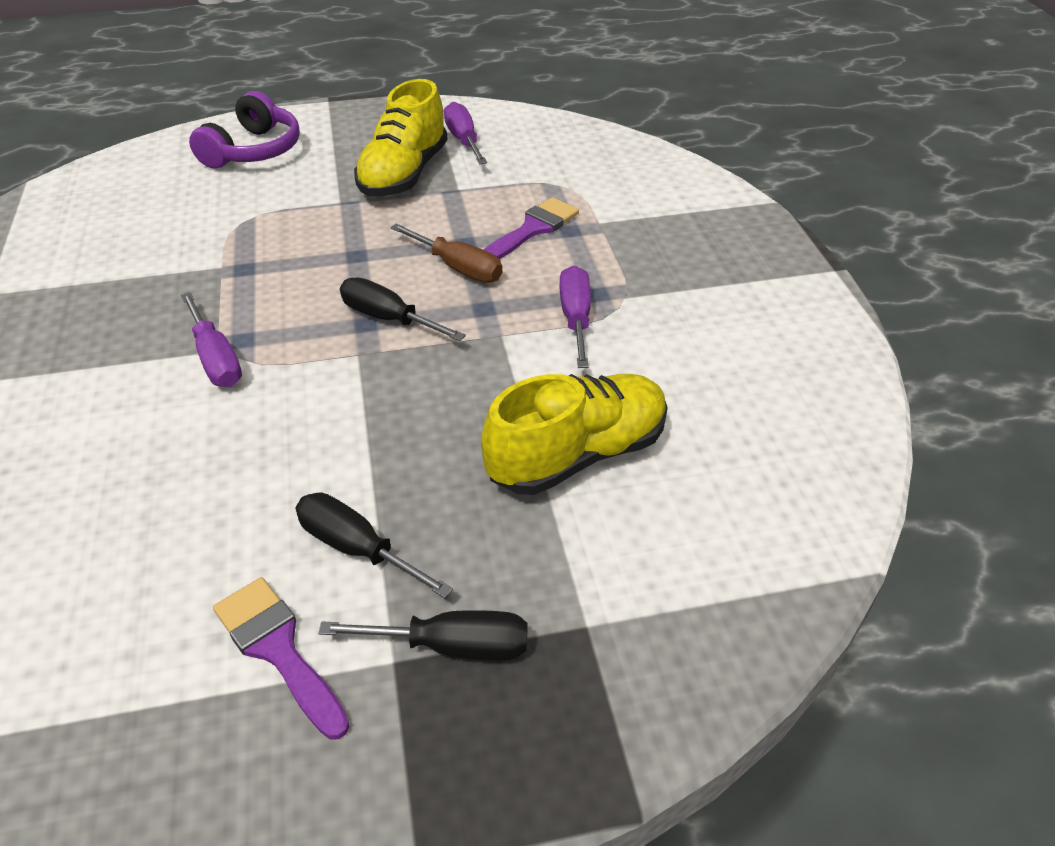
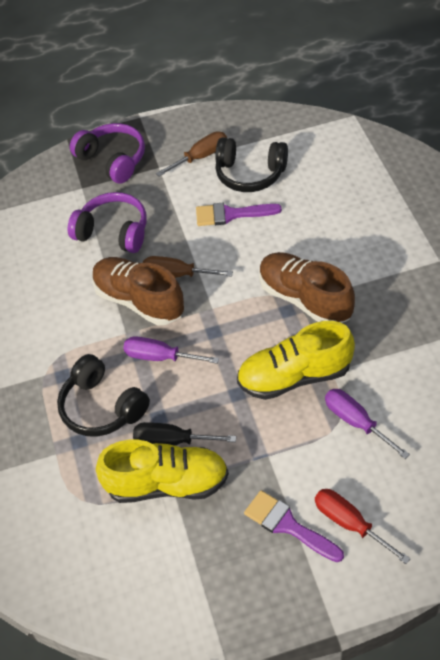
black headphones: 0 -> 2
black screwdriver: 3 -> 1
brown screwdriver: 1 -> 2
brown shoe: 0 -> 2
purple headphones: 1 -> 2
purple screwdriver: 3 -> 2
red screwdriver: 0 -> 1

